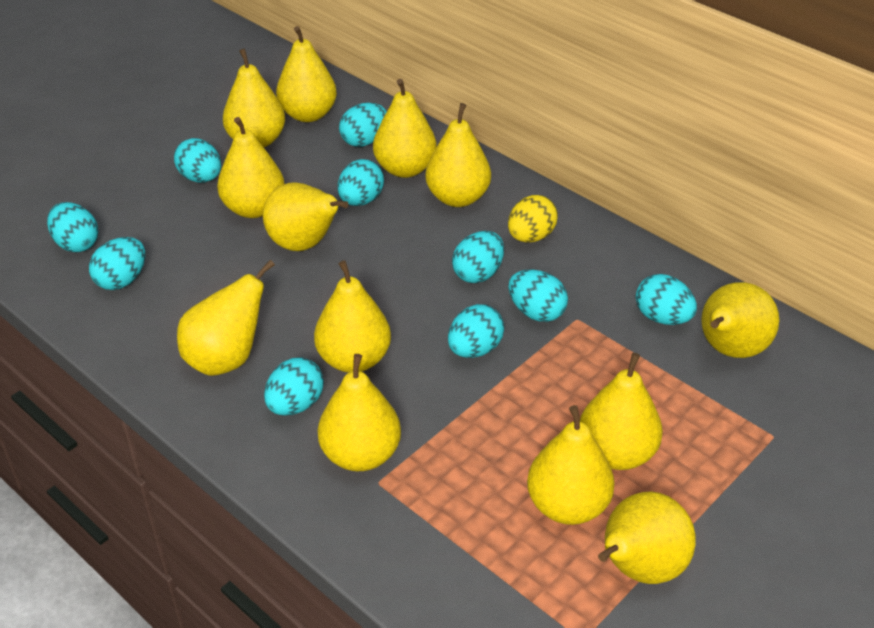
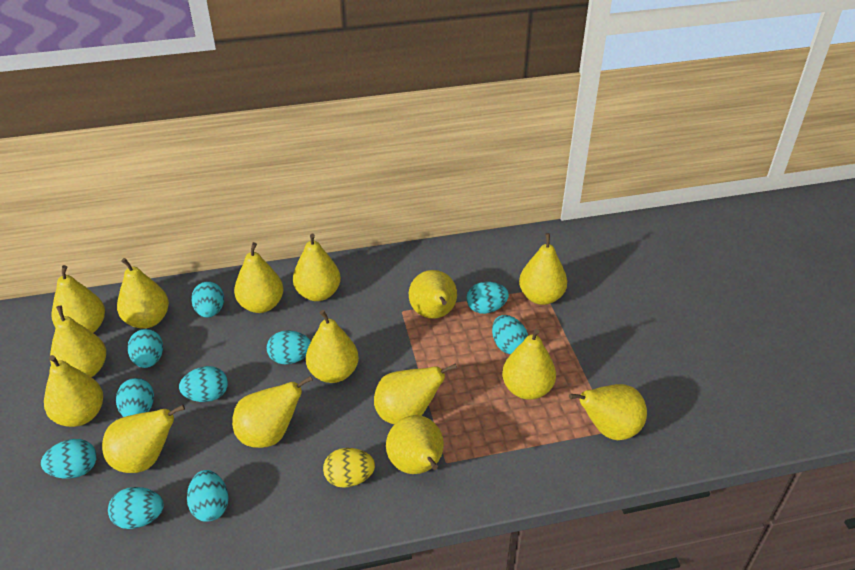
yellow pear: 13 -> 15

